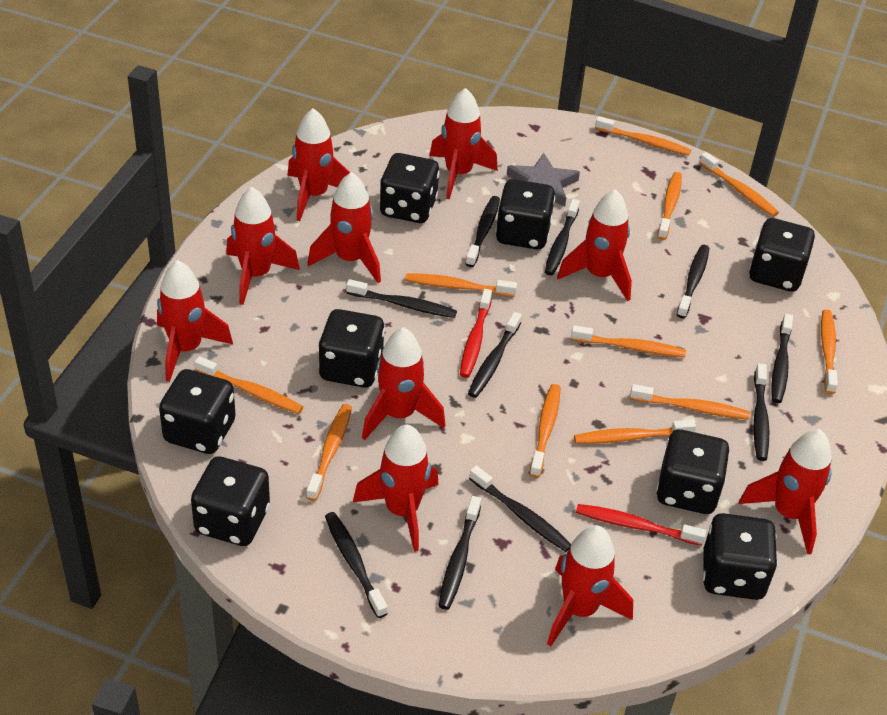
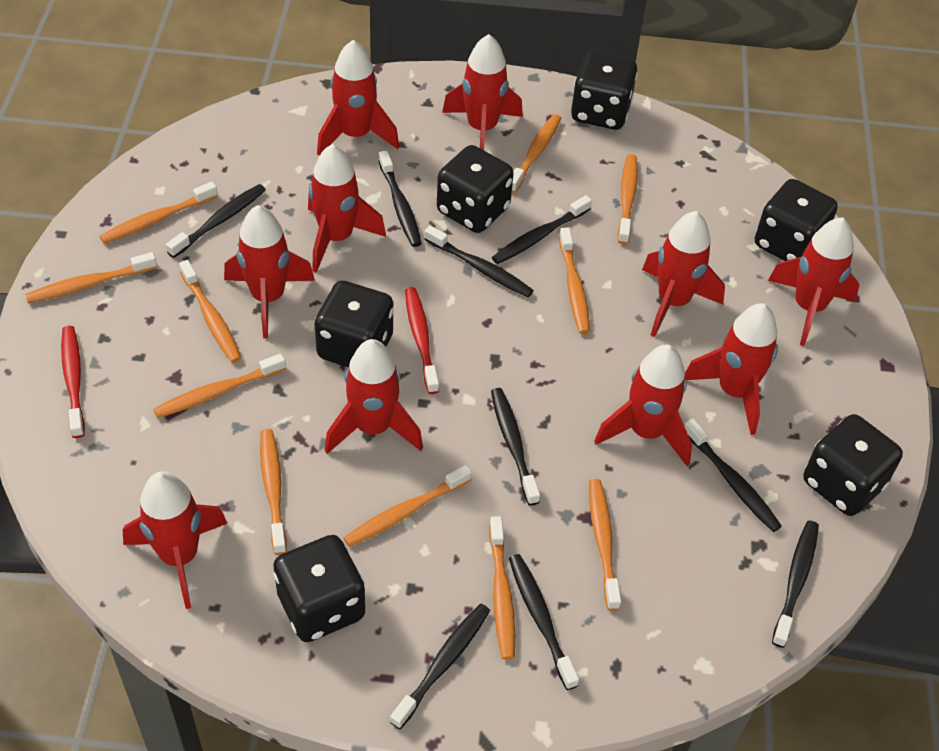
black dice: 8 -> 6
black toothbrush: 10 -> 9
grey star: 1 -> 0

